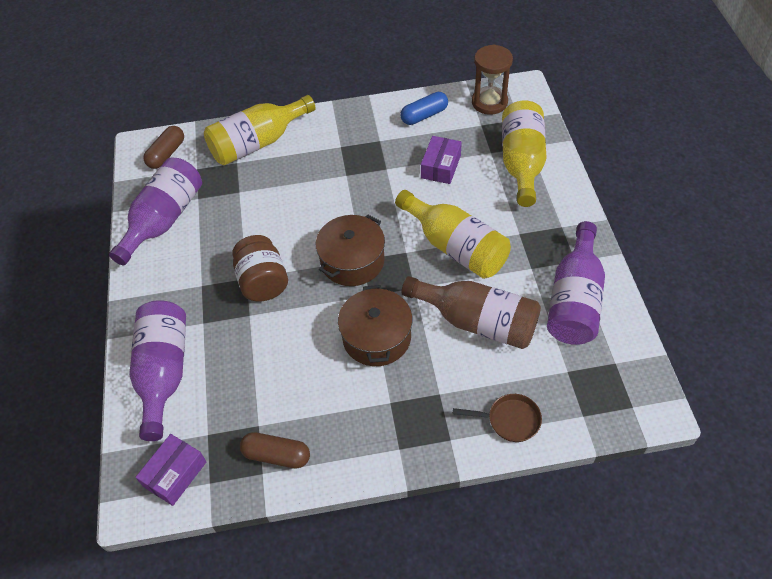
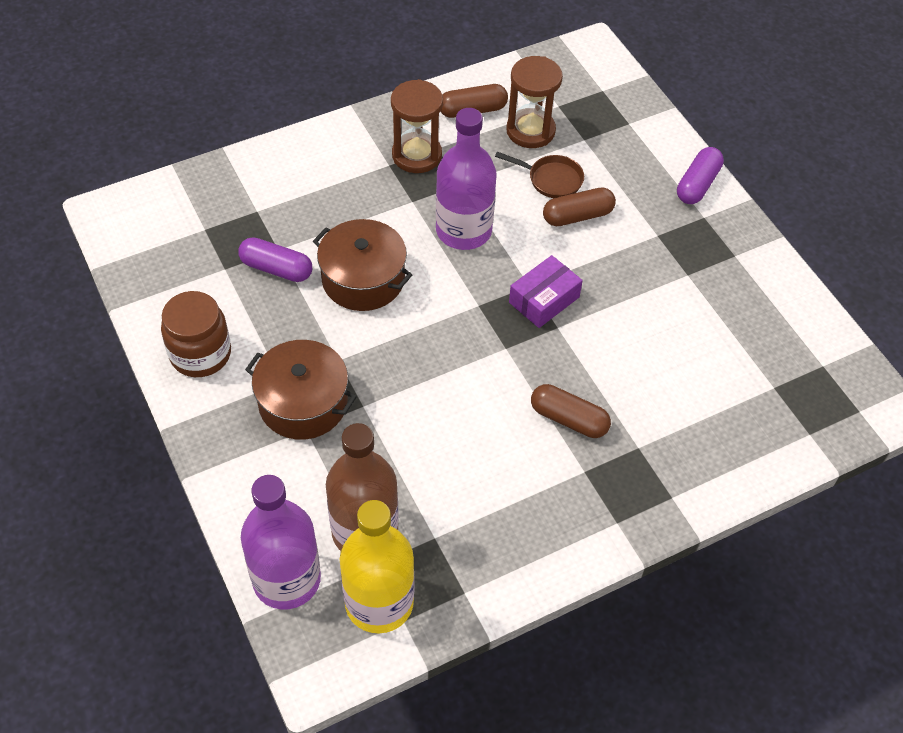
blue capsule: 1 -> 0
brown capsule: 2 -> 3
brown hourglass: 1 -> 2
purple bottle: 3 -> 2
purple box: 2 -> 1
purple capsule: 0 -> 2
yellow bottle: 3 -> 1

